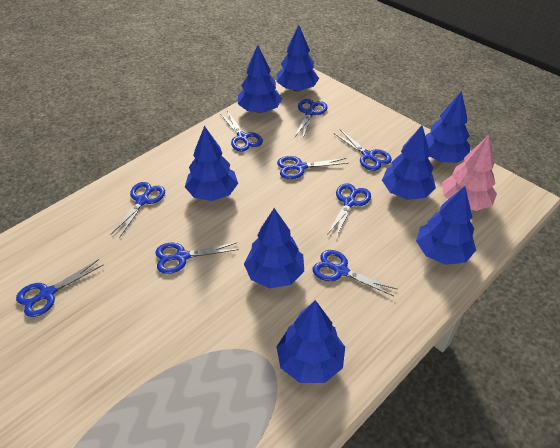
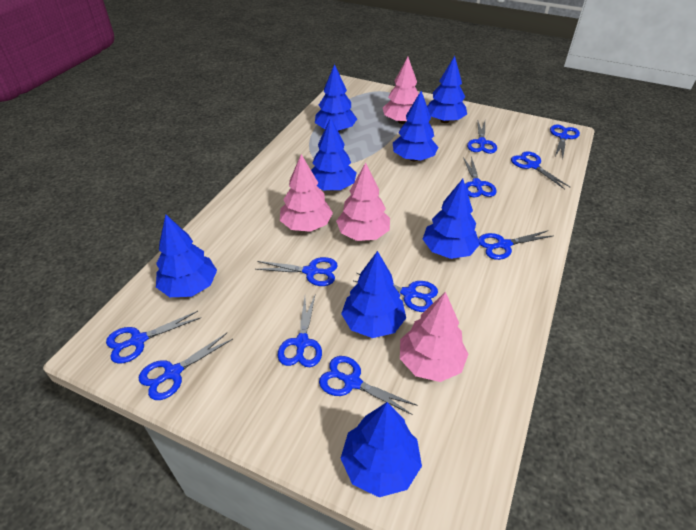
blue scissors: 9 -> 11
pink tree: 1 -> 4

